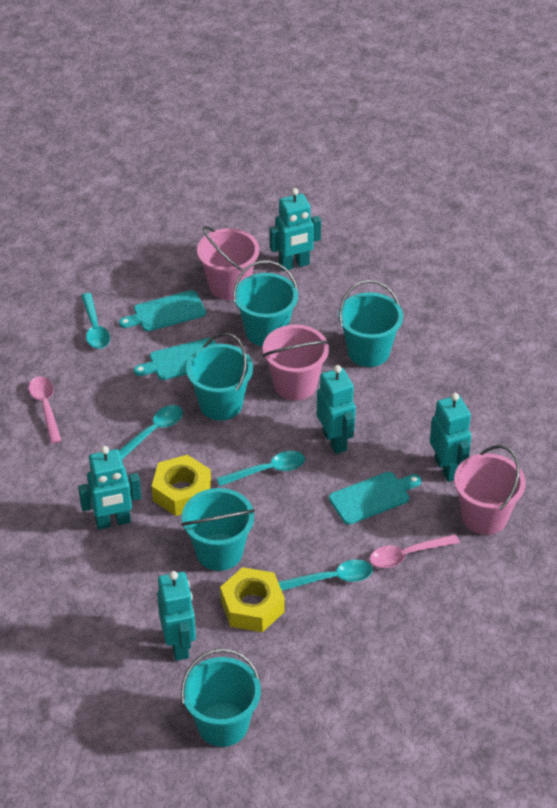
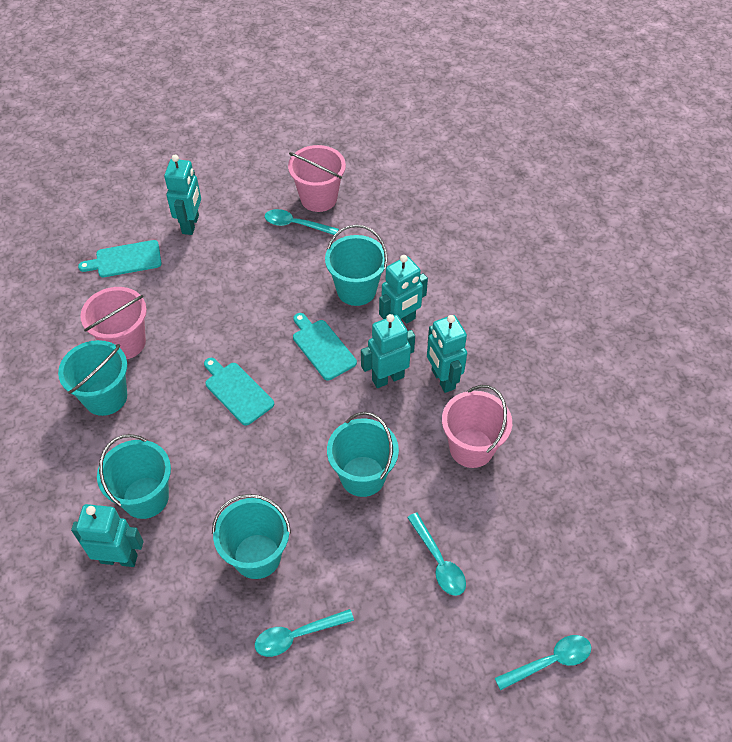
pink spoon: 2 -> 0
yellow nut: 2 -> 0

